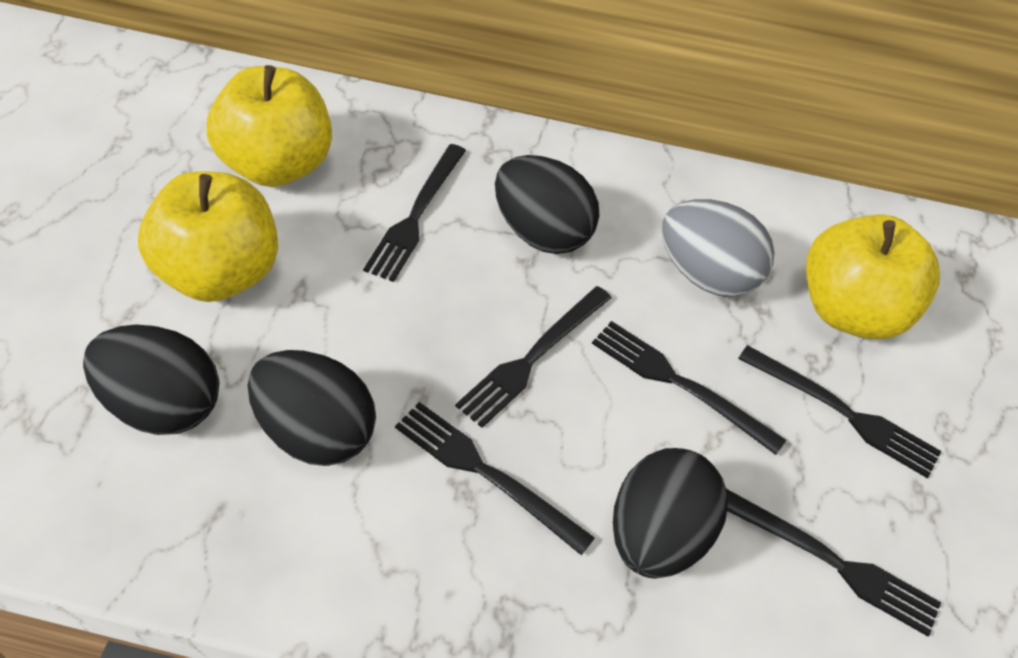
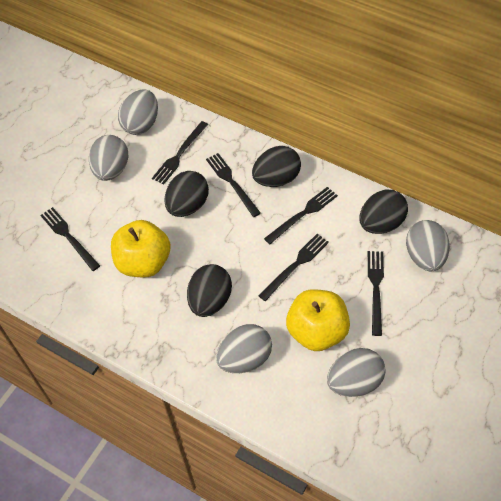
grey egg: 1 -> 5
yellow apple: 3 -> 2

